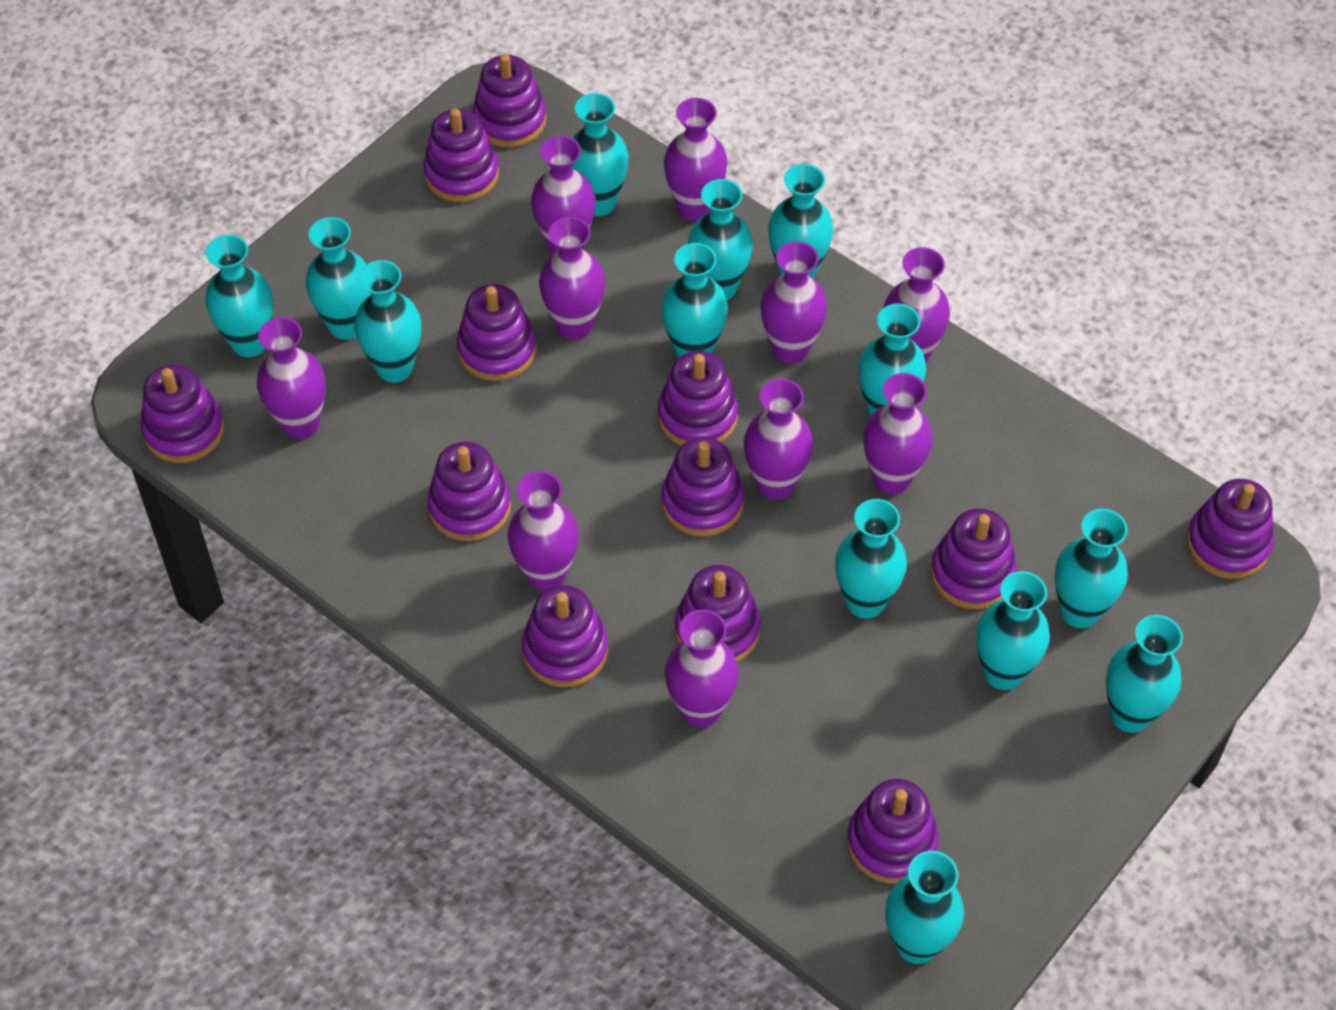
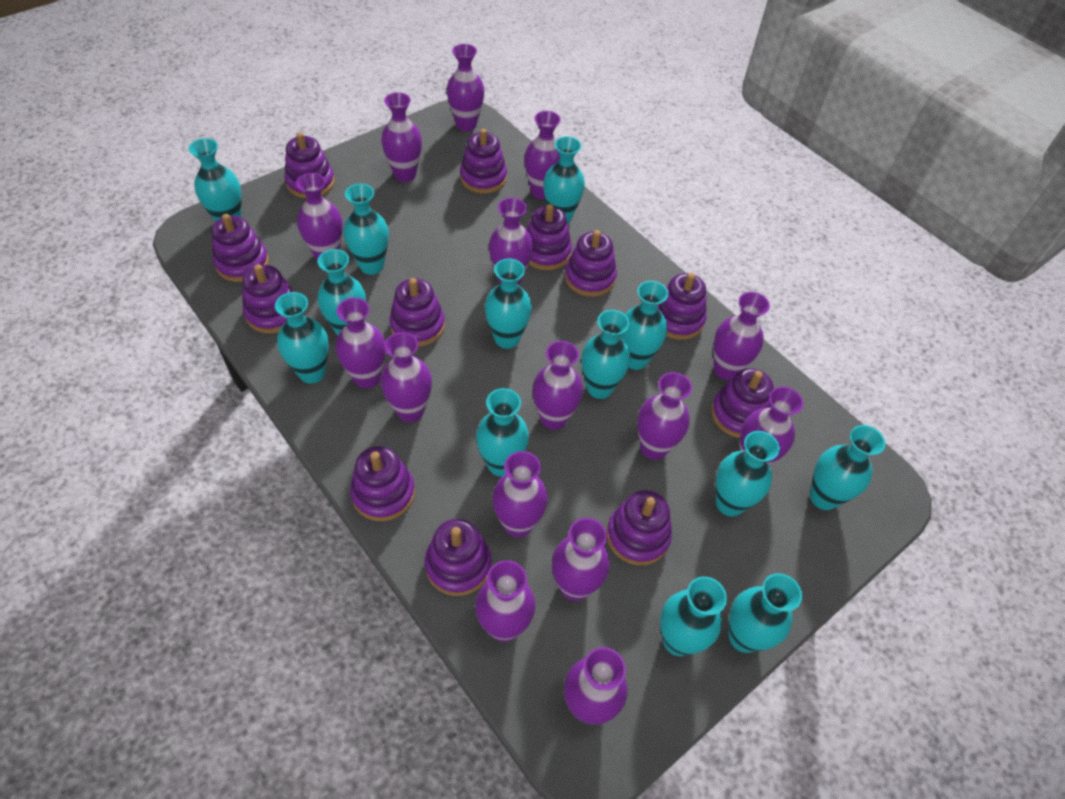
purple vase: 10 -> 15

